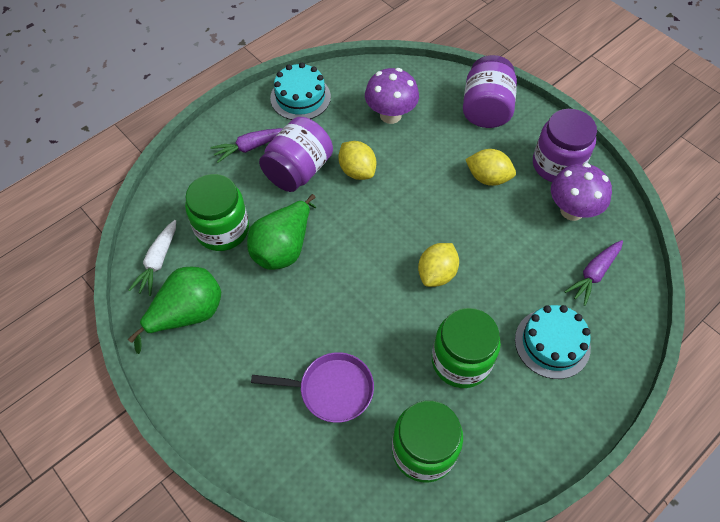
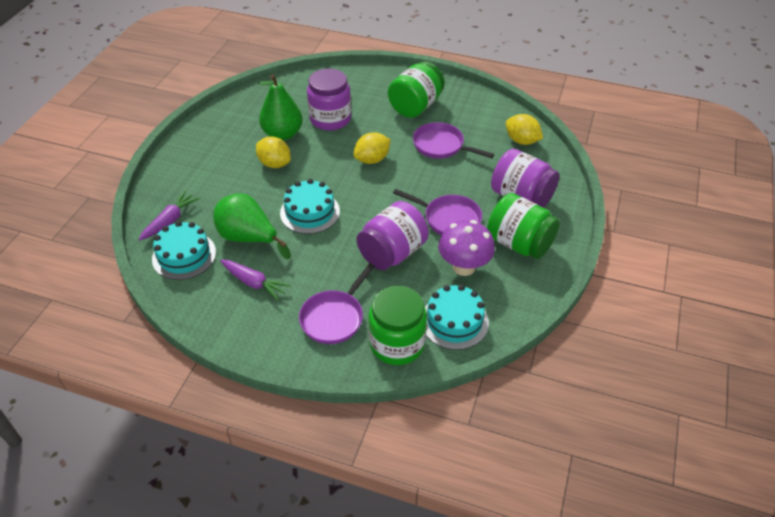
purple mushroom: 2 -> 1
purple pan: 1 -> 3
turquoise cake: 2 -> 3
white carrot: 1 -> 0

